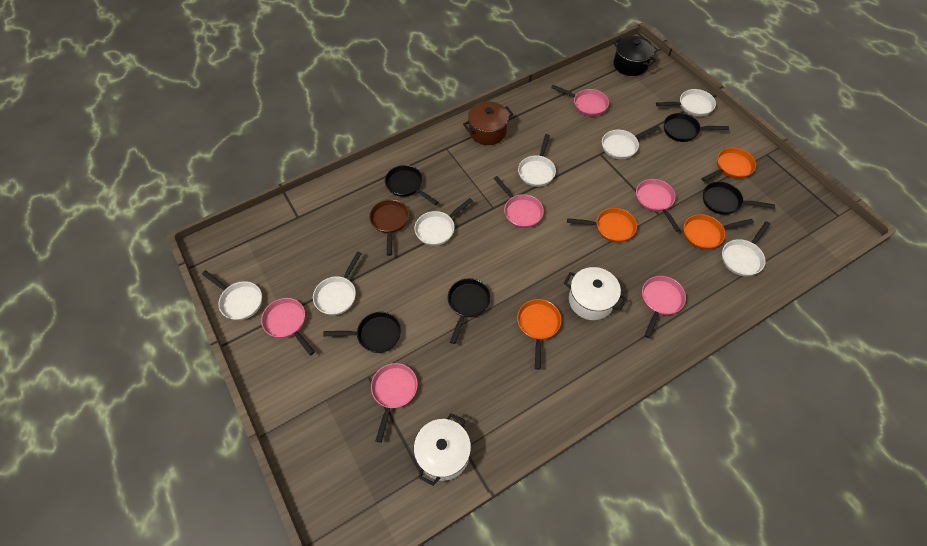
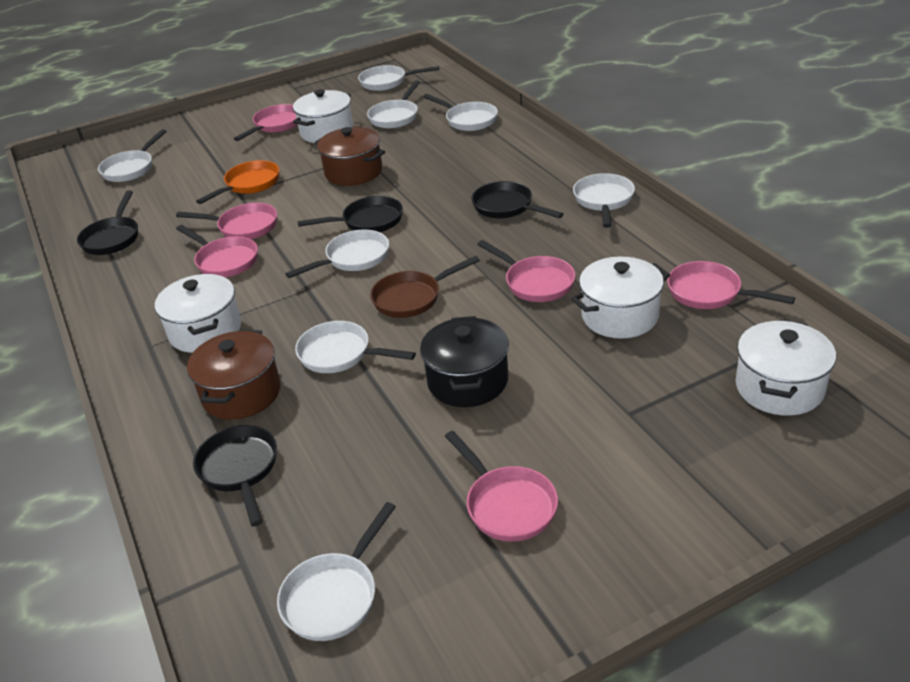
black pan: 5 -> 4
brown pot: 1 -> 2
orange pan: 4 -> 1
white pan: 7 -> 8
white pot: 2 -> 4

